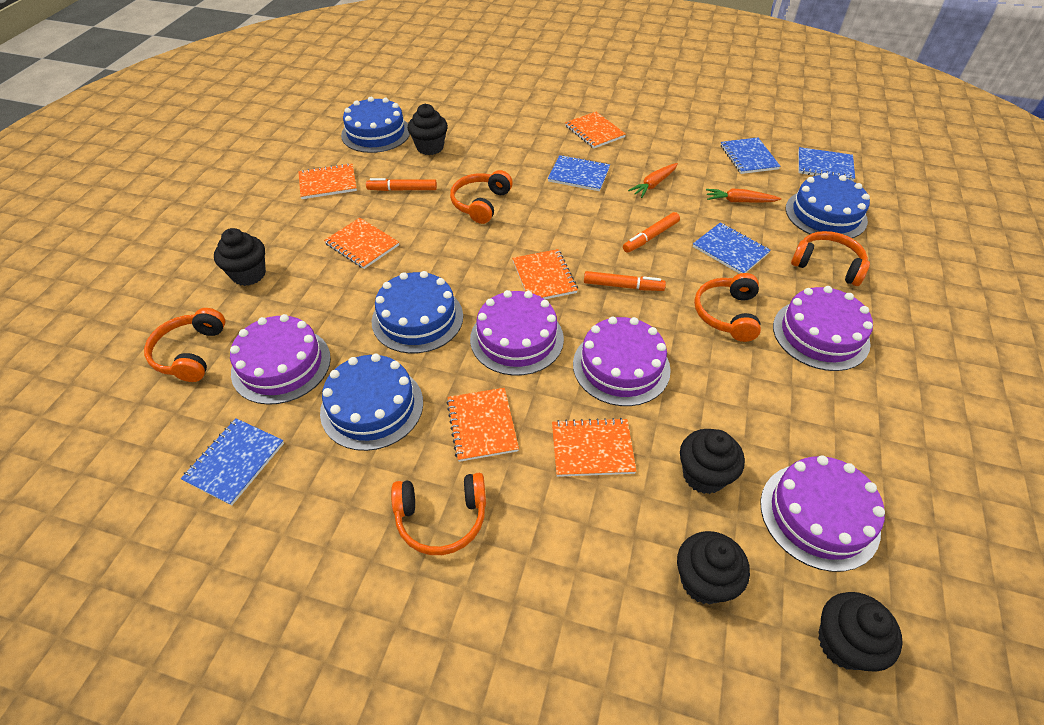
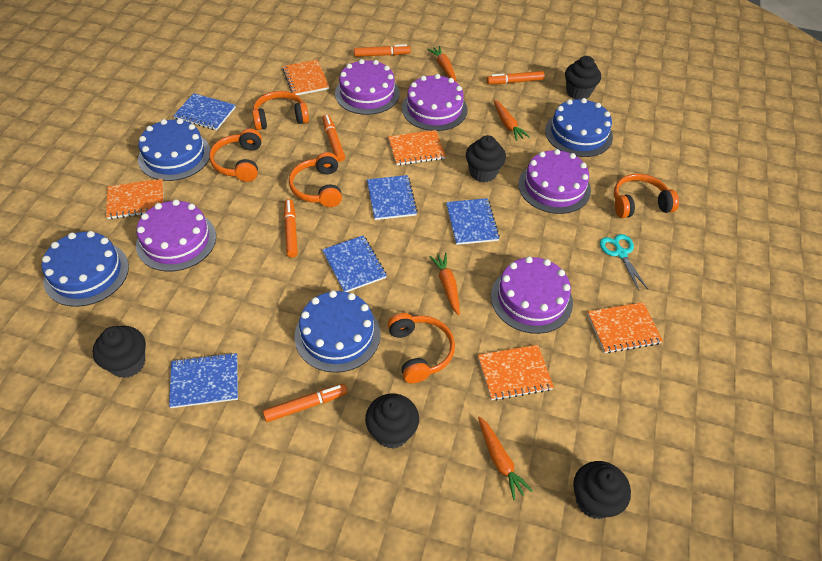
orange carrot: 2 -> 4
orange marker: 3 -> 5
orange notebook: 6 -> 5
turquoise scissors: 0 -> 1

